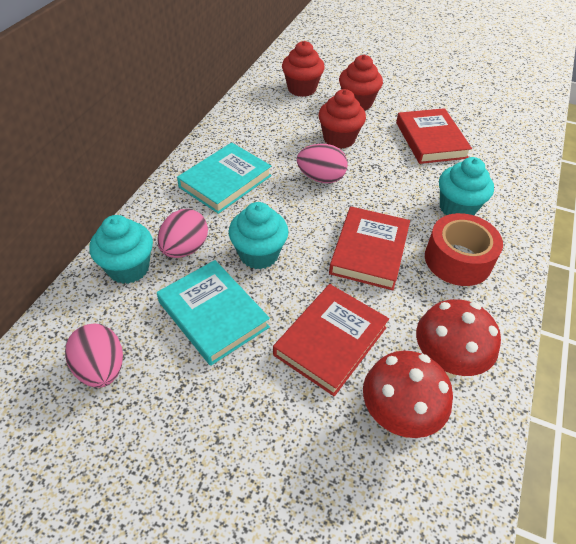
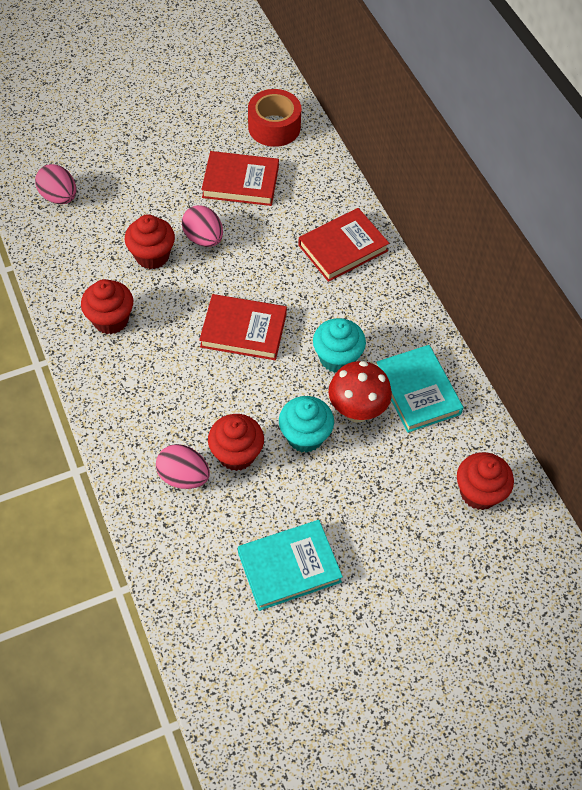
red cupcake: 3 -> 4
red mushroom: 2 -> 1
turquoise cupcake: 3 -> 2

